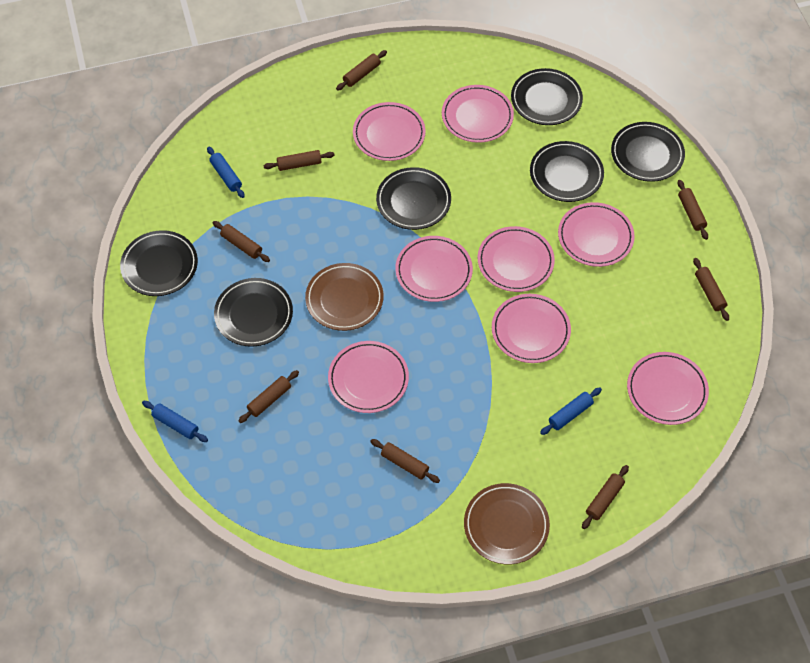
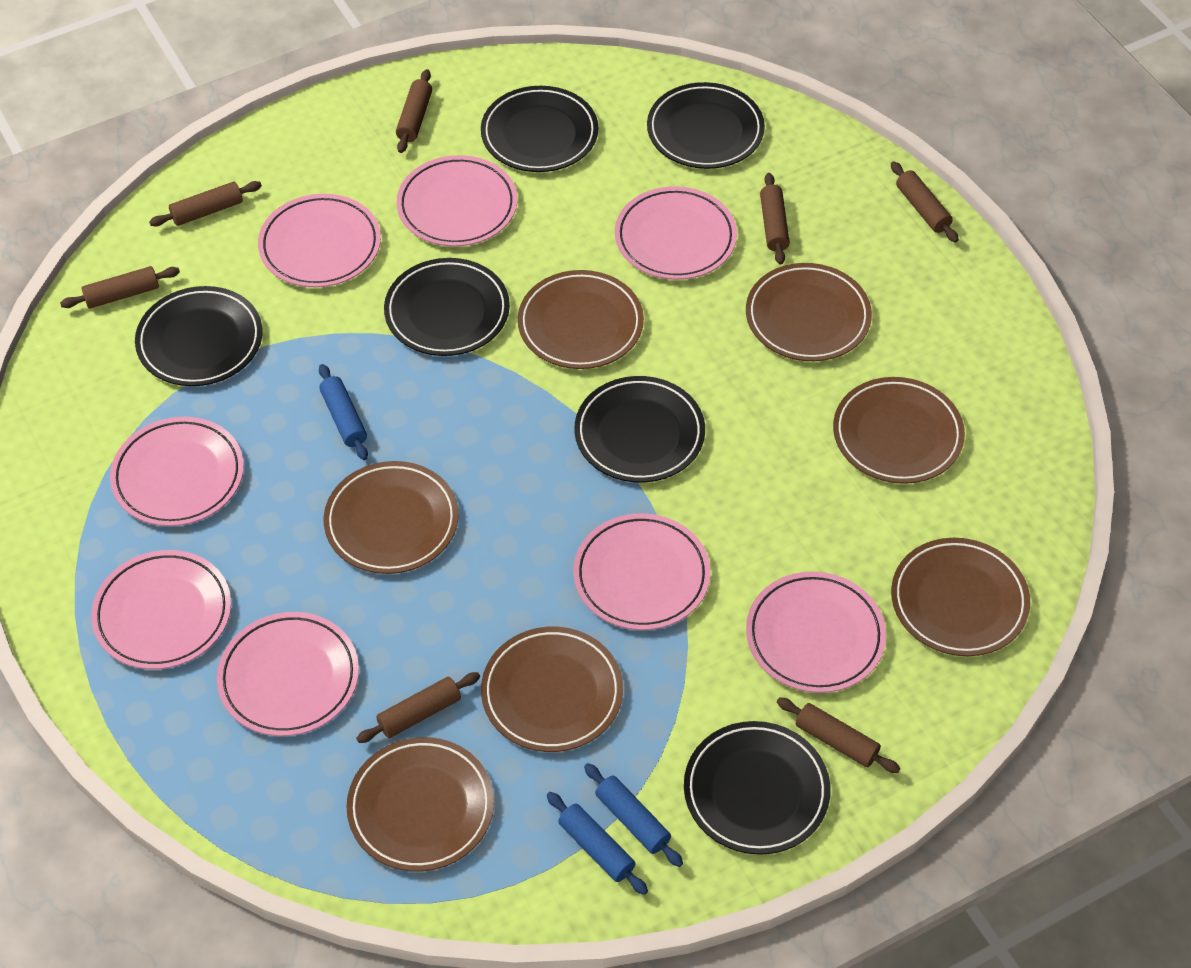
brown plate: 2 -> 7
brown rolling pin: 8 -> 7

